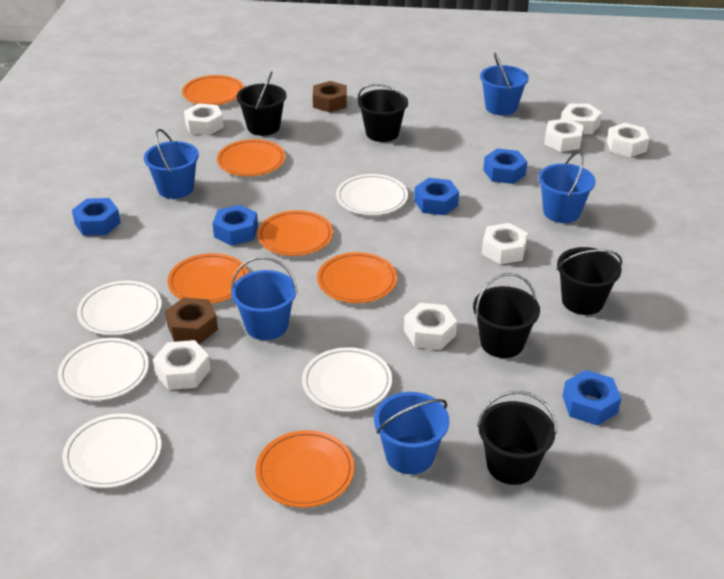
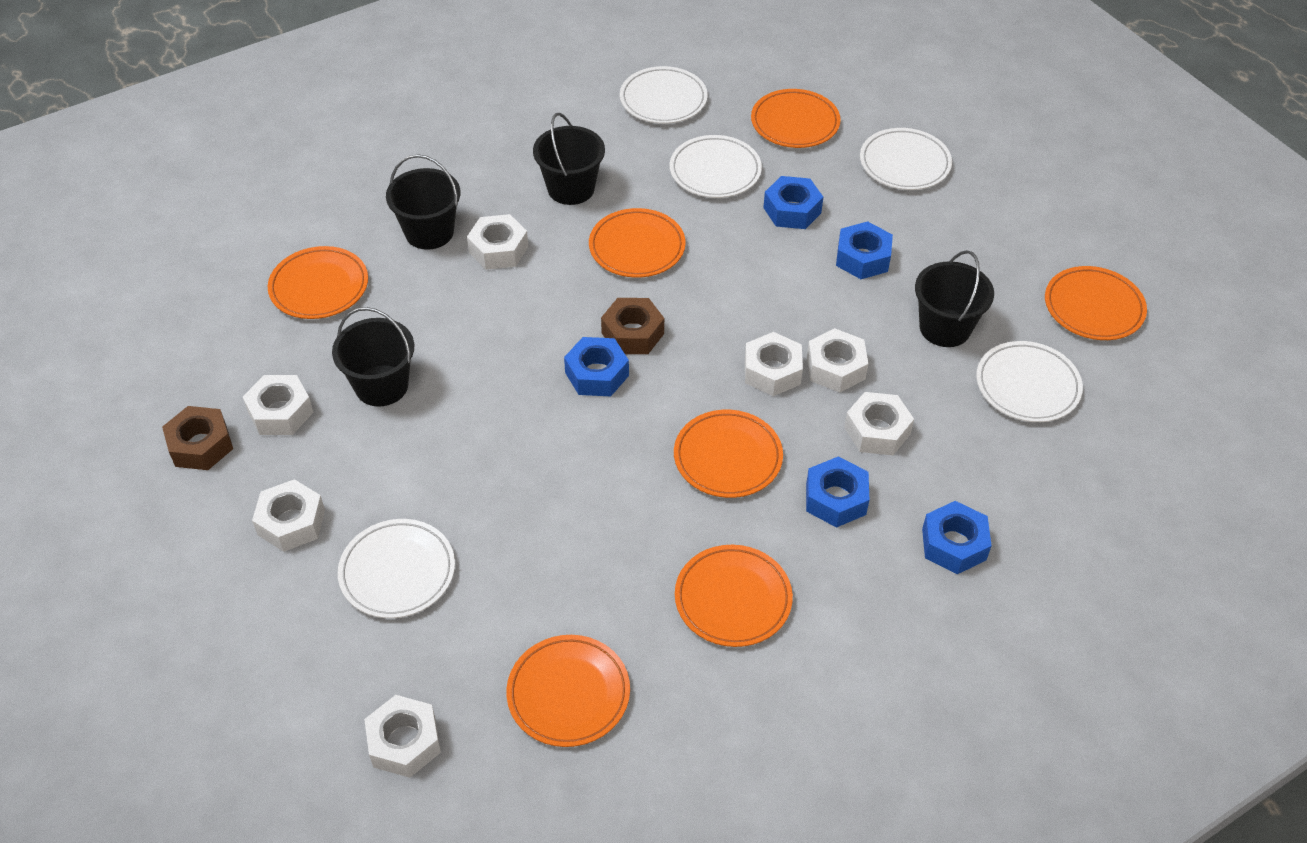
black bucket: 5 -> 4
blue bucket: 5 -> 0
orange plate: 6 -> 7

